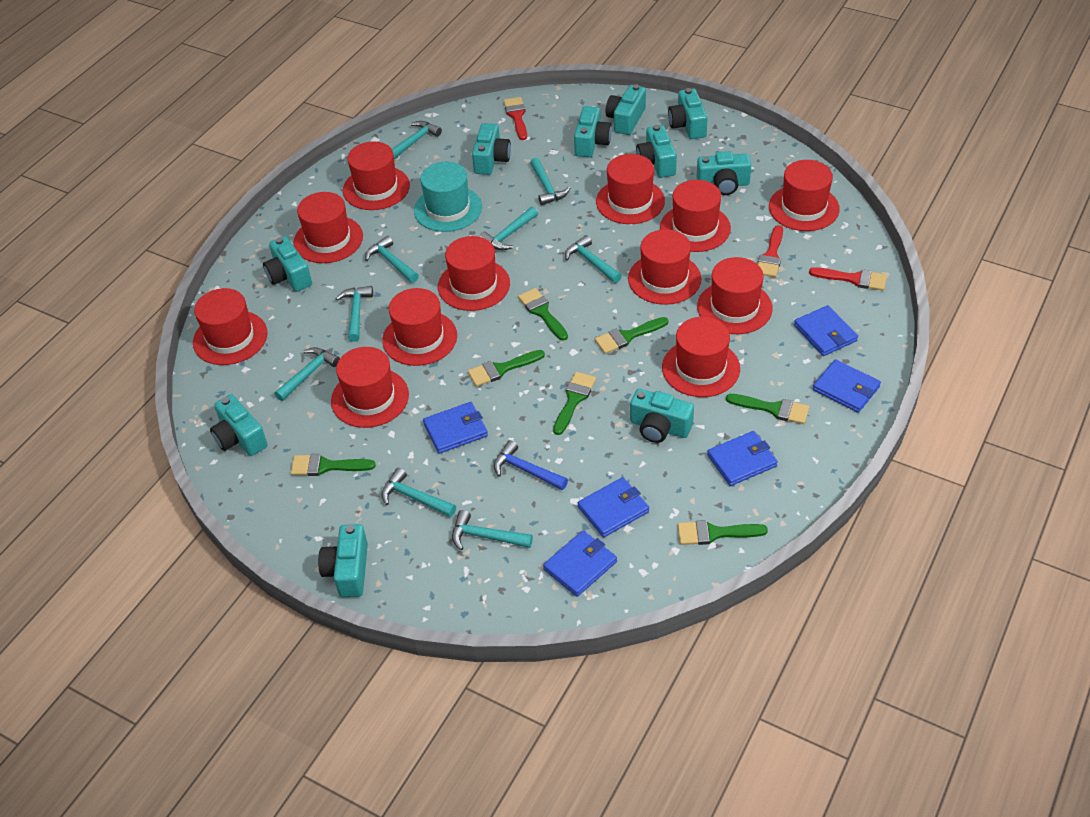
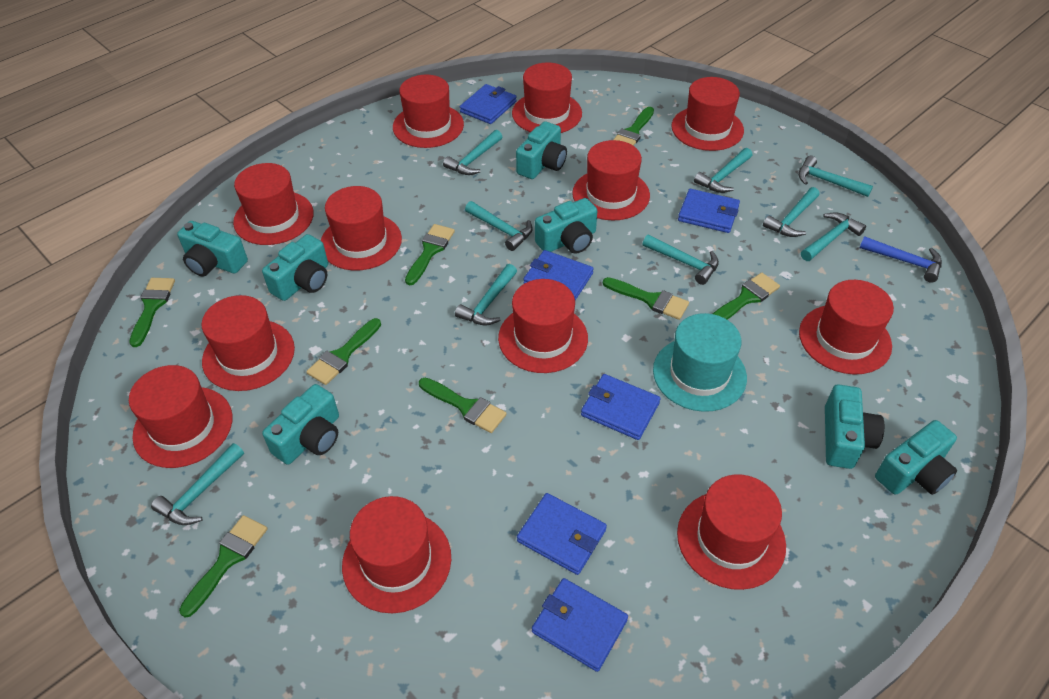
green brush: 7 -> 8
red brush: 3 -> 0
turquoise camera: 10 -> 7

